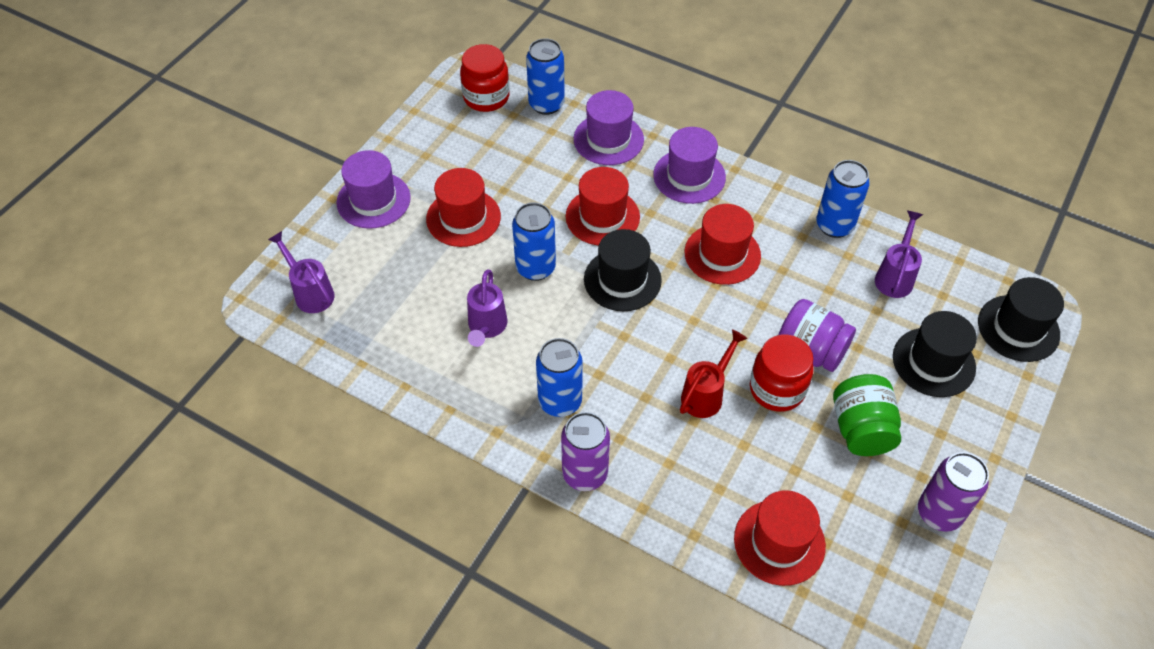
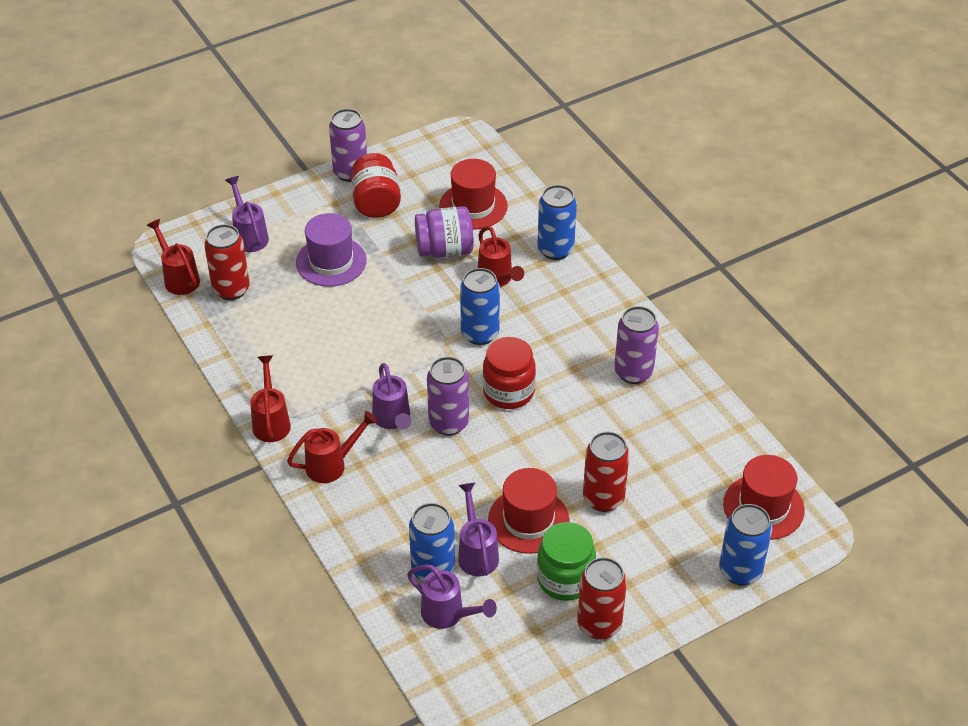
black hat: 3 -> 0
purple can: 2 -> 3
purple hat: 3 -> 1
purple watering can: 3 -> 4
red can: 0 -> 3
red hat: 4 -> 3
red watering can: 1 -> 4

